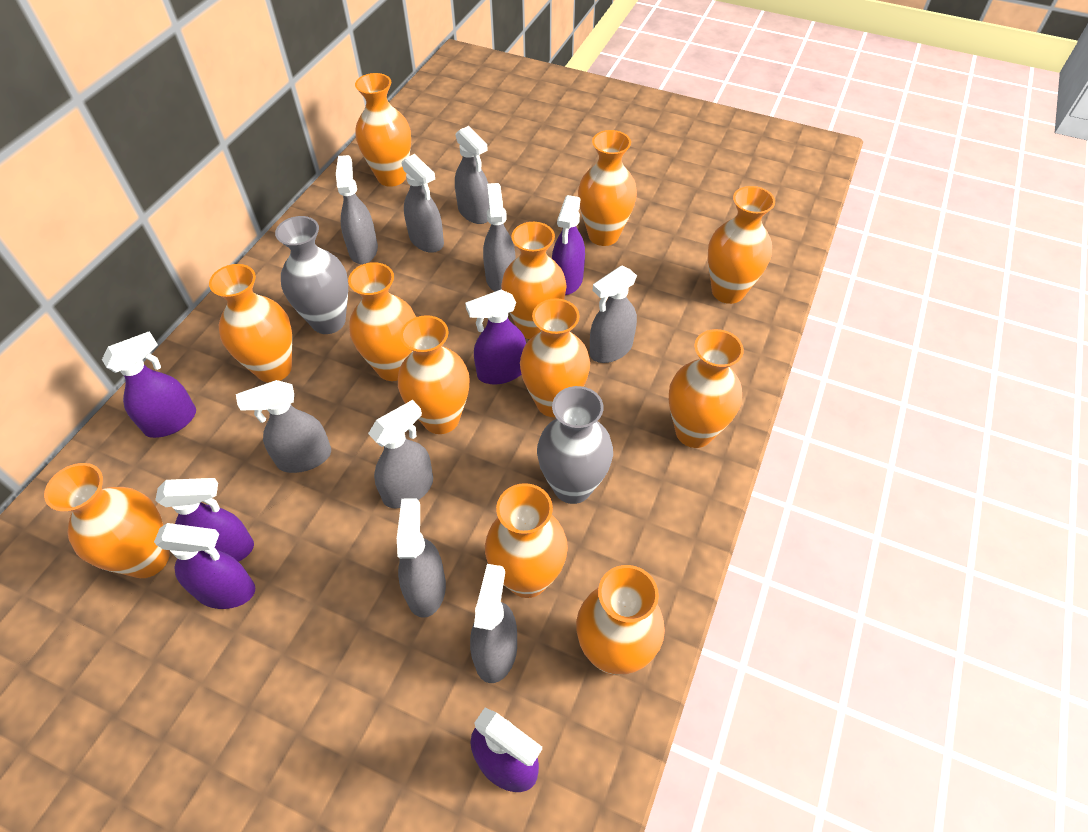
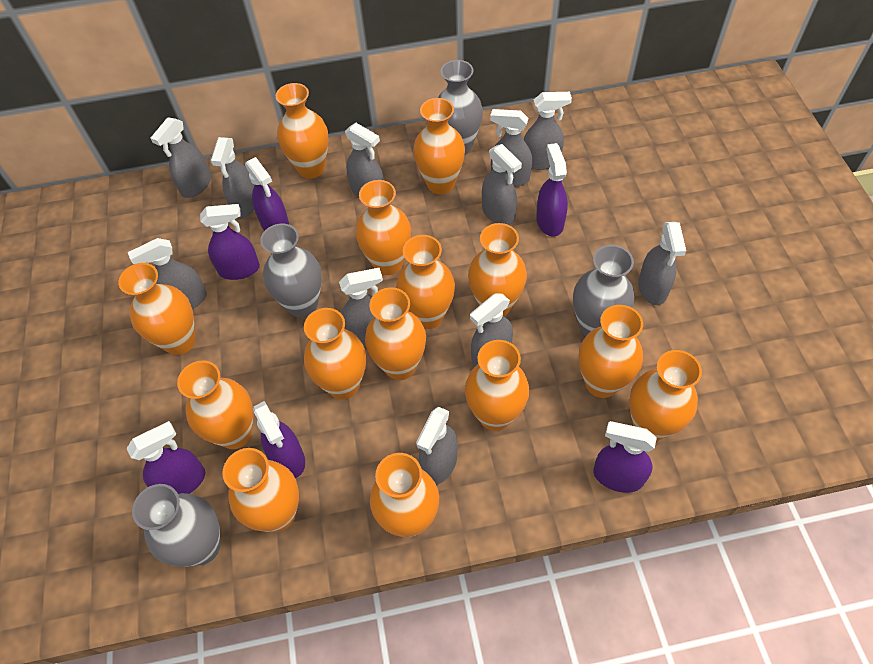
grey spray bottle: 9 -> 11
grey vase: 2 -> 4
orange vase: 12 -> 14

